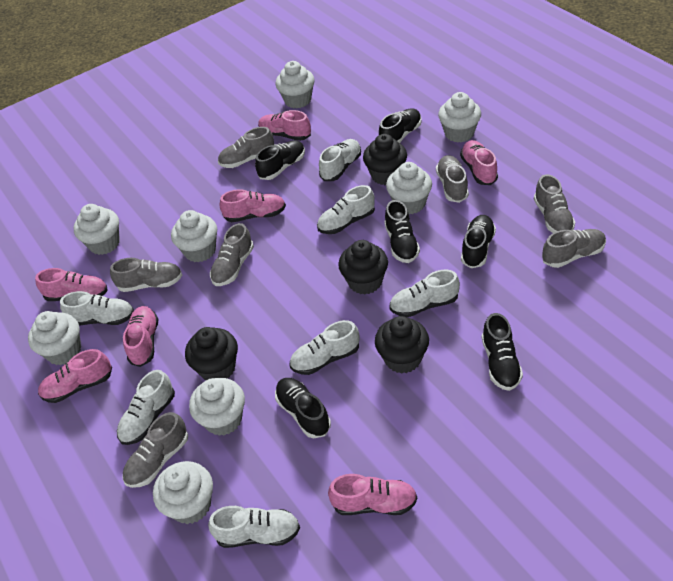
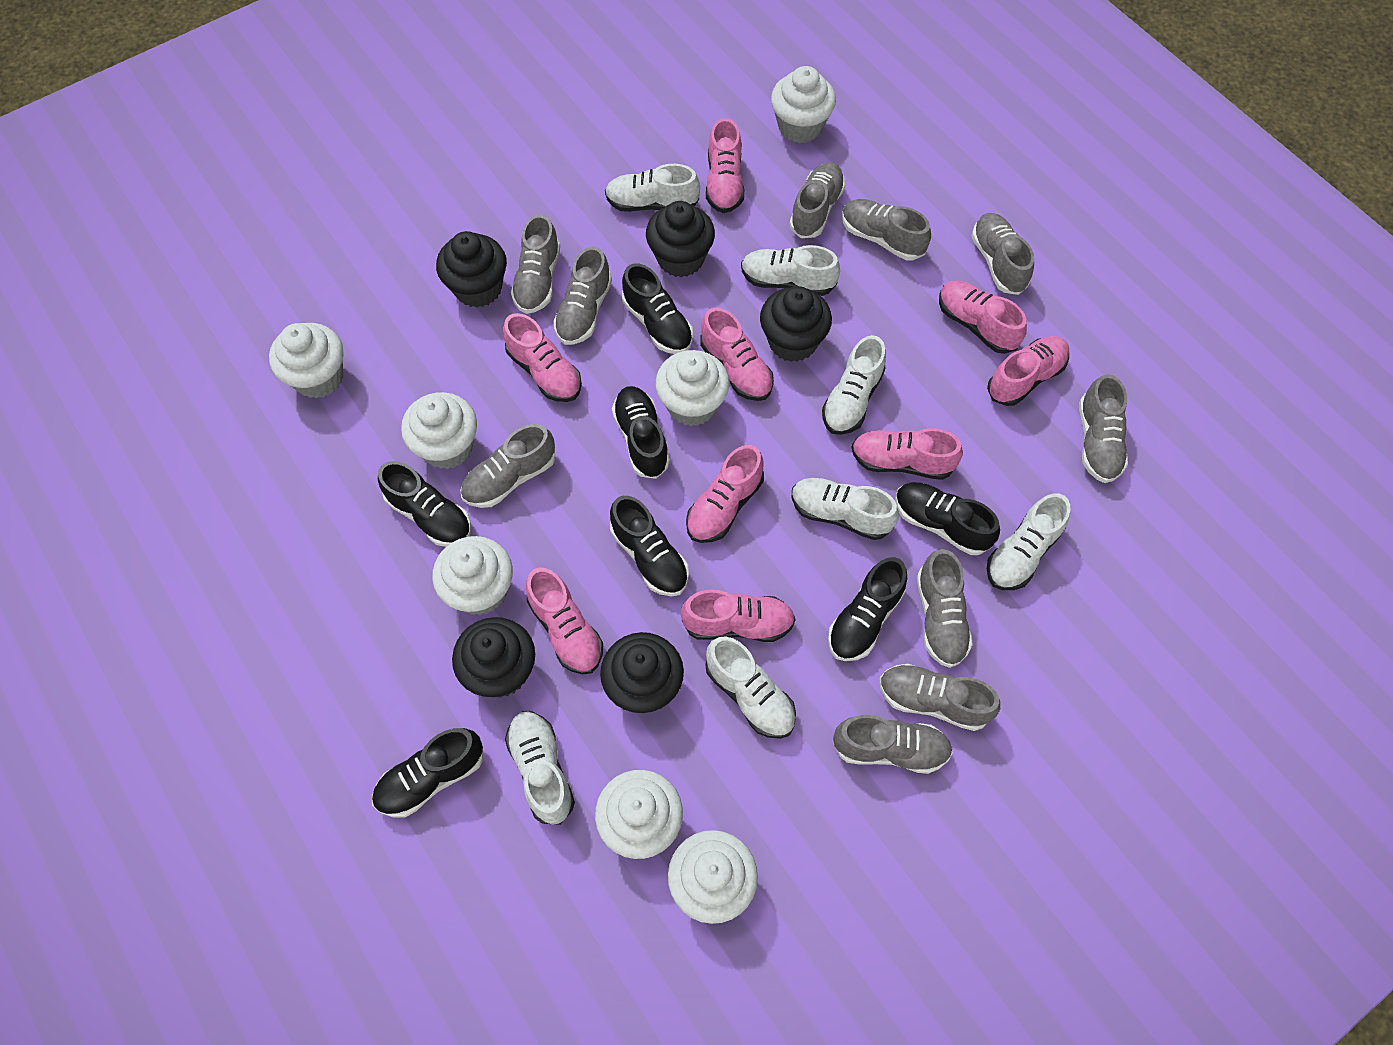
black cupcake: 4 -> 5
black shoe: 6 -> 7
grey shoe: 7 -> 10
pink shoe: 7 -> 9
white cupcake: 8 -> 7

